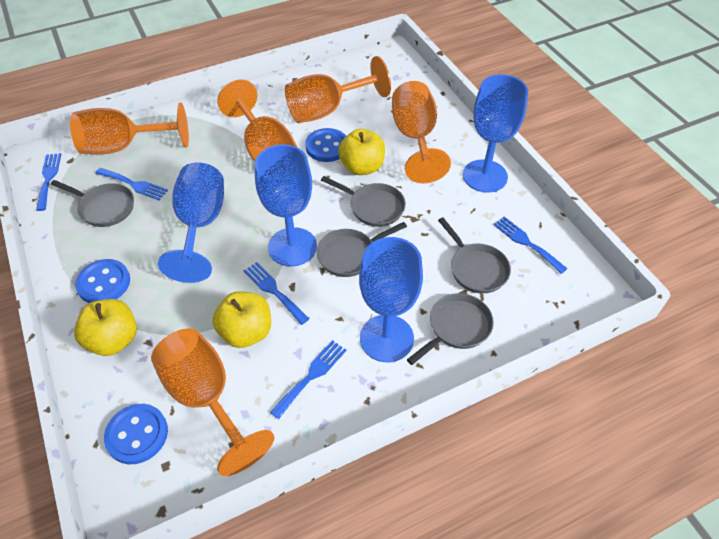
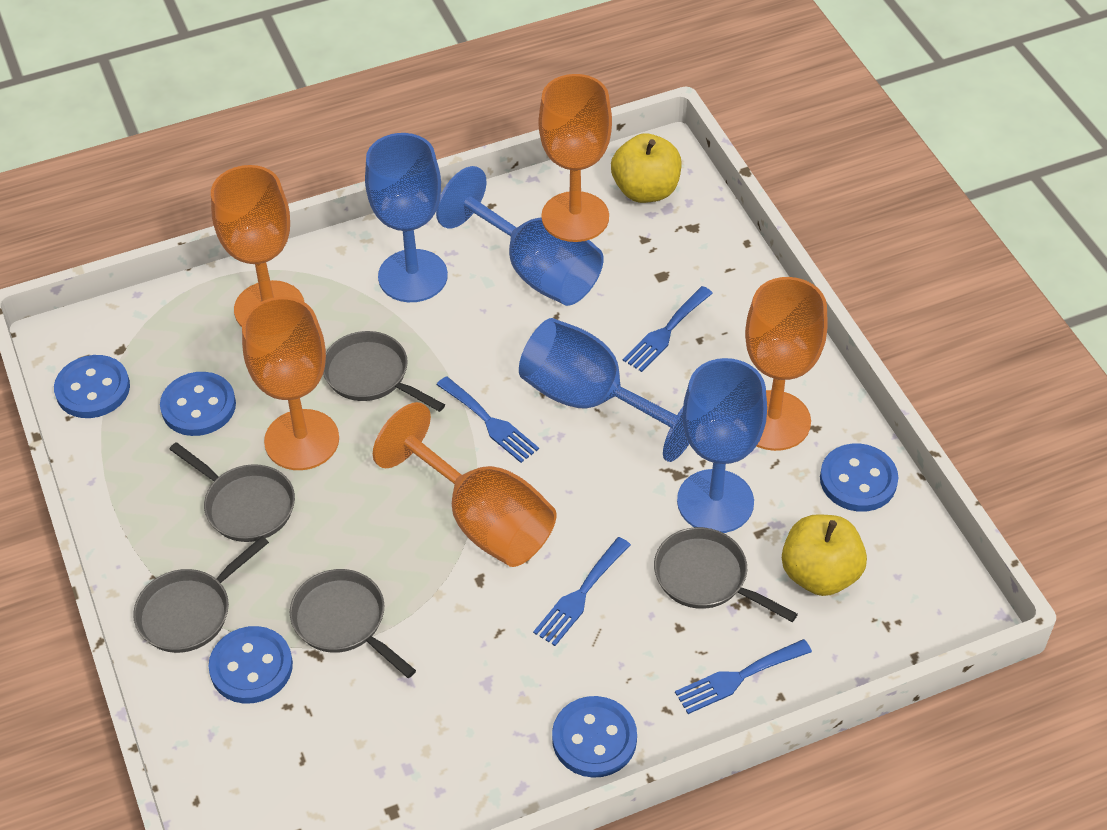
blue button: 3 -> 5
blue fork: 5 -> 4
yellow apple: 3 -> 2

